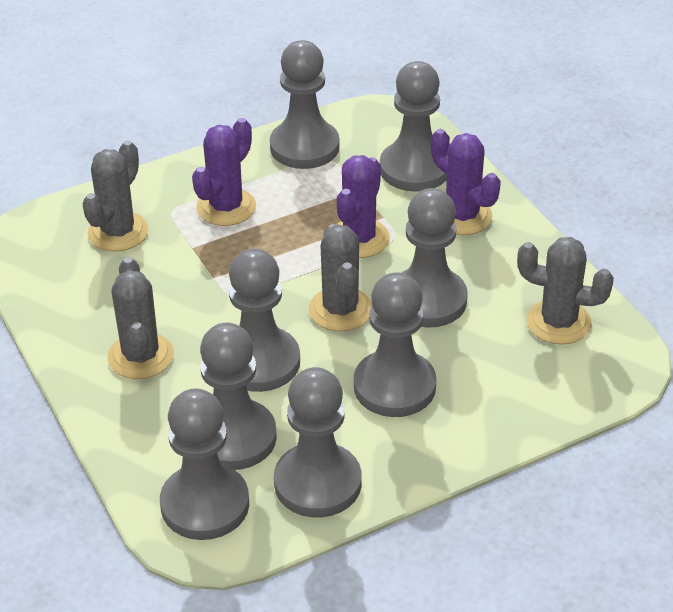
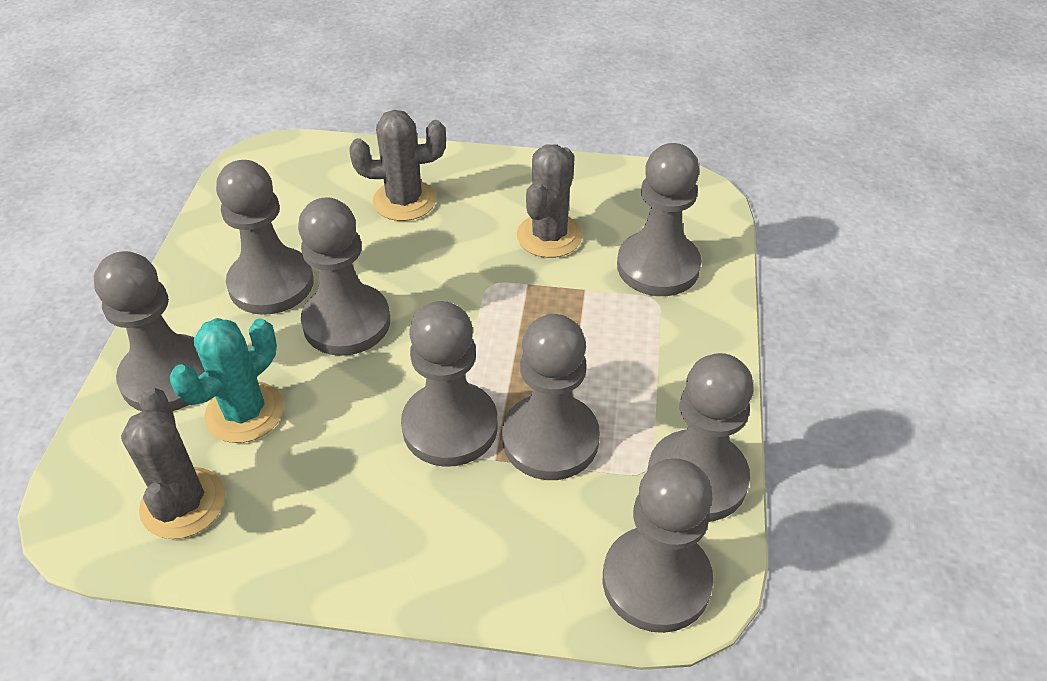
grey cactus: 4 -> 3
purple cactus: 3 -> 0
turquoise cactus: 0 -> 1

